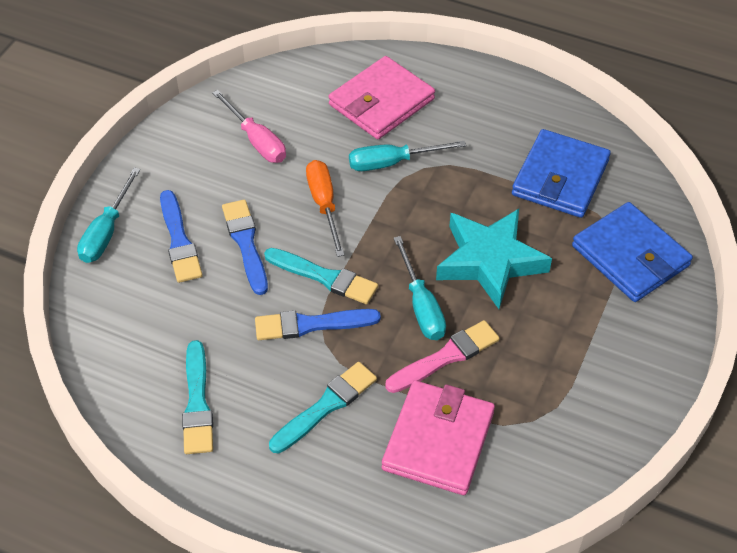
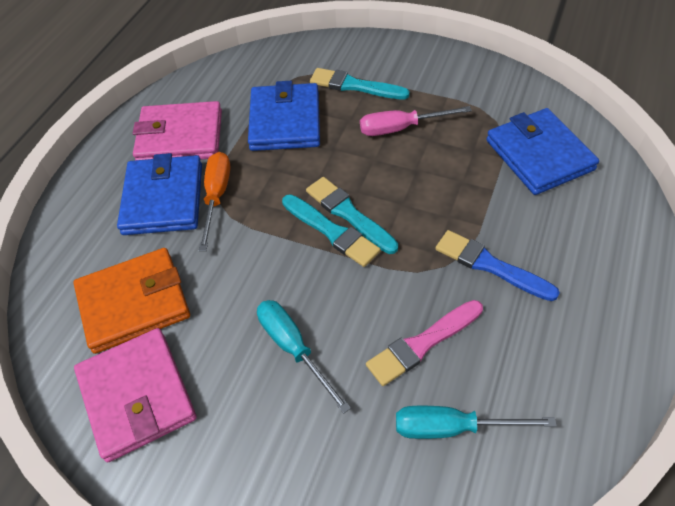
blue brush: 3 -> 1
blue wallet: 2 -> 3
orange wallet: 0 -> 1
turquoise screwdriver: 3 -> 2
turquoise star: 1 -> 0

